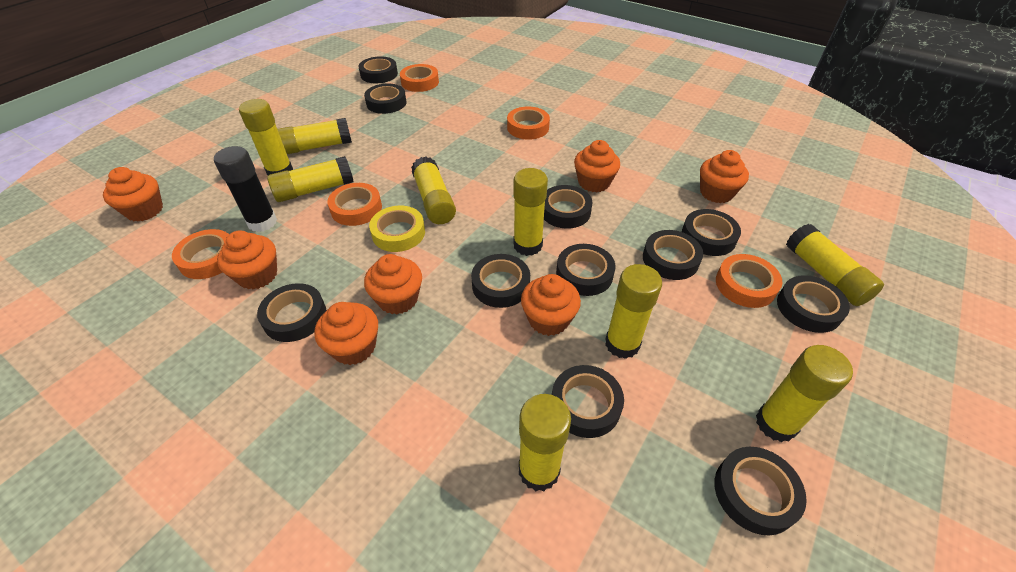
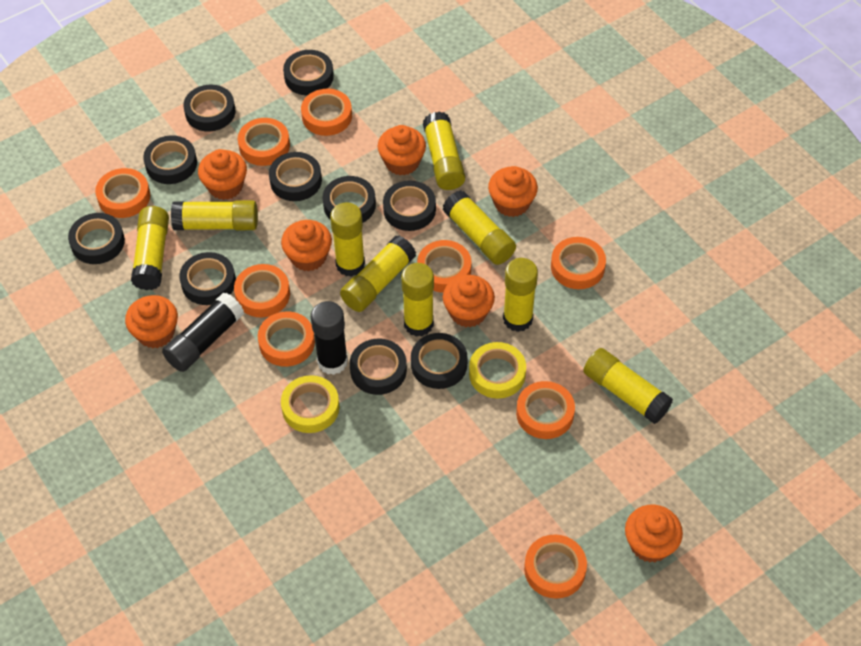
black glue stick: 1 -> 2
black tape: 11 -> 10
orange tape: 5 -> 9
yellow tape: 1 -> 2

